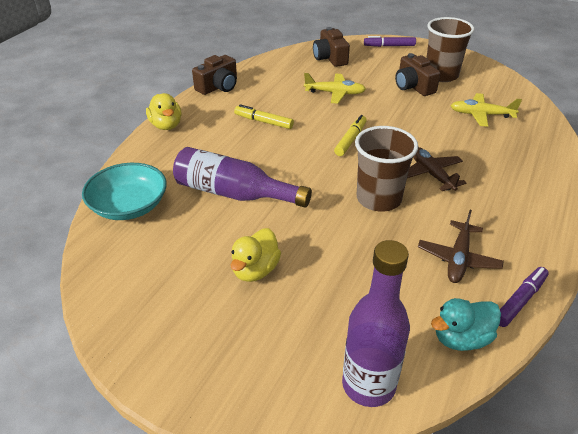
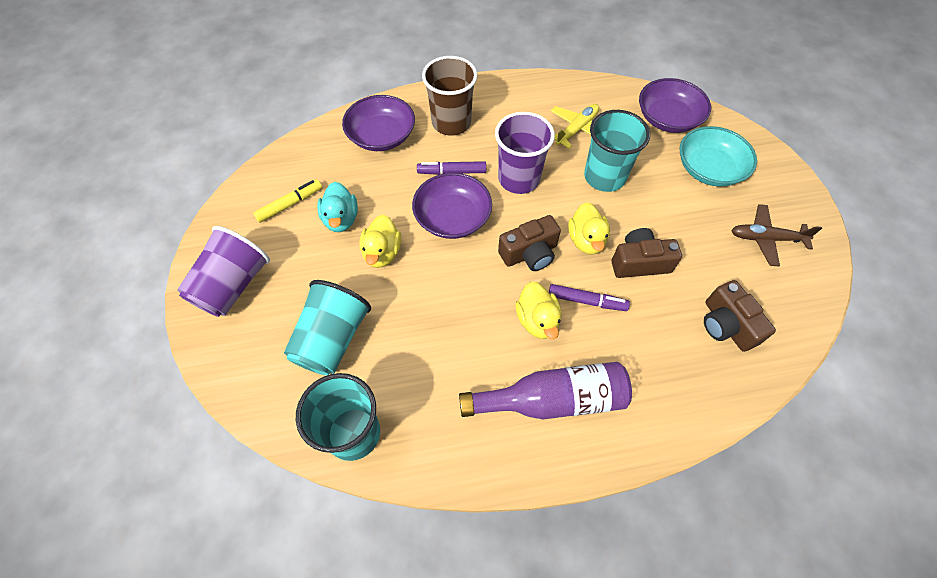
brown cup: 2 -> 1
brown plane: 2 -> 1
purple bottle: 2 -> 1
purple bowl: 0 -> 3
purple cup: 0 -> 2
turquoise cup: 0 -> 3
yellow duck: 2 -> 3
yellow marker: 2 -> 1
yellow plane: 2 -> 1

